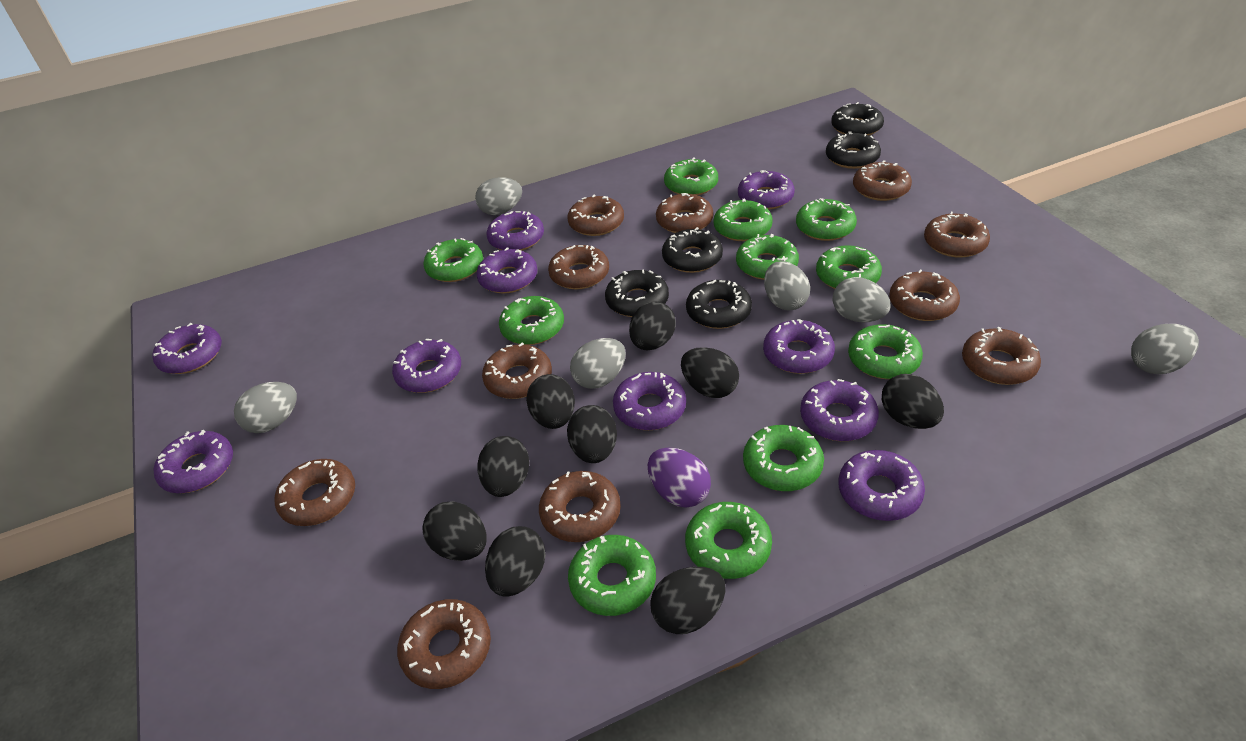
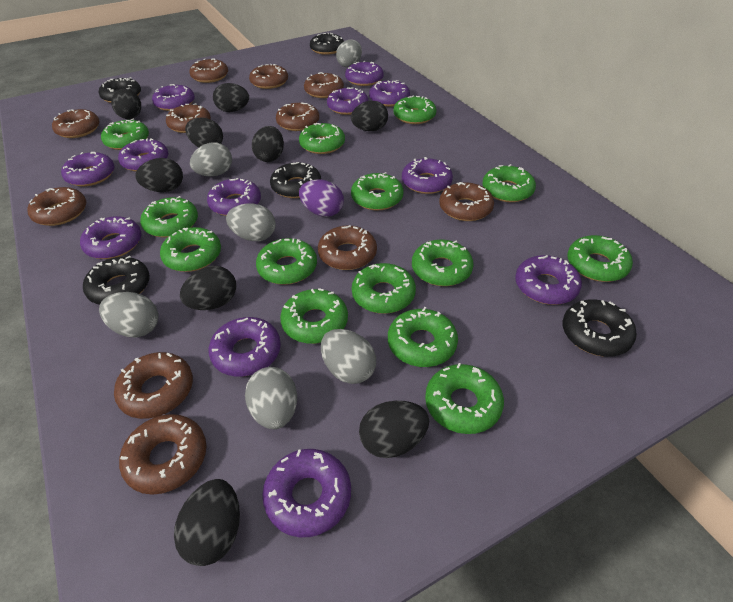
green donut: 11 -> 14
purple donut: 10 -> 12

